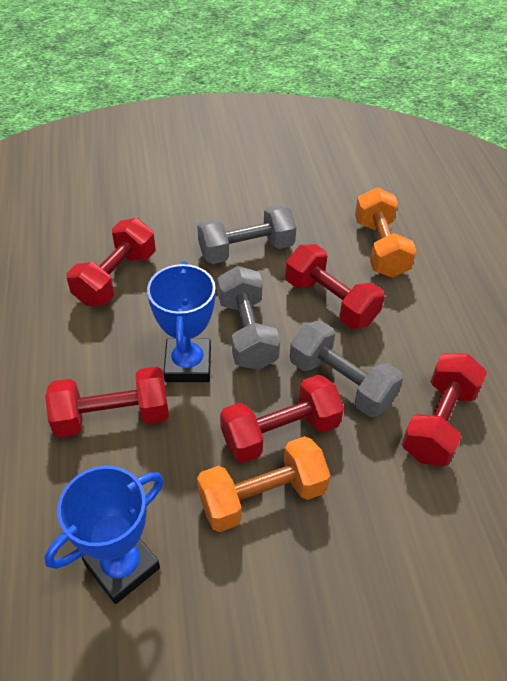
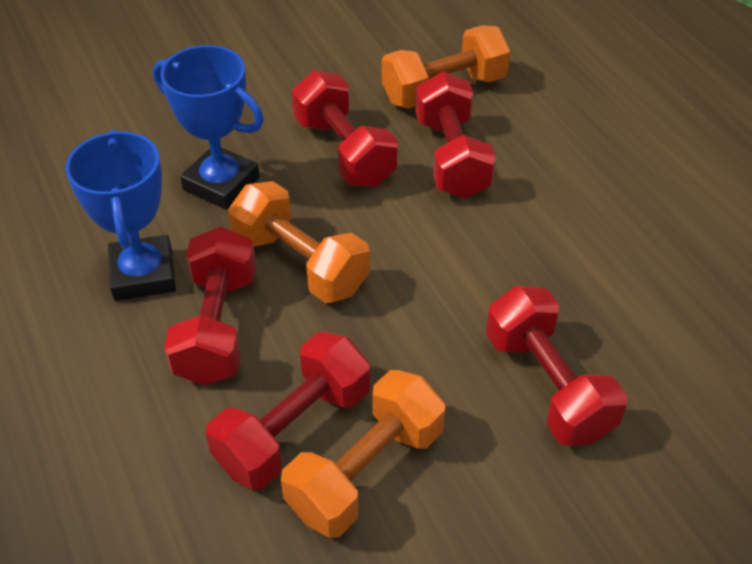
grey dumbbell: 3 -> 0
orange dumbbell: 2 -> 3

